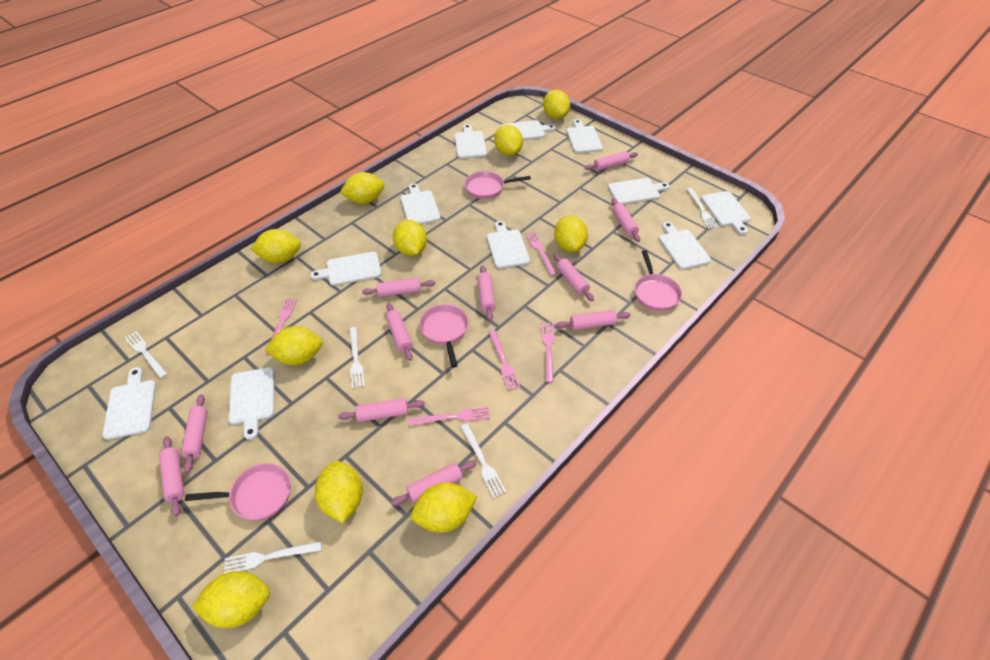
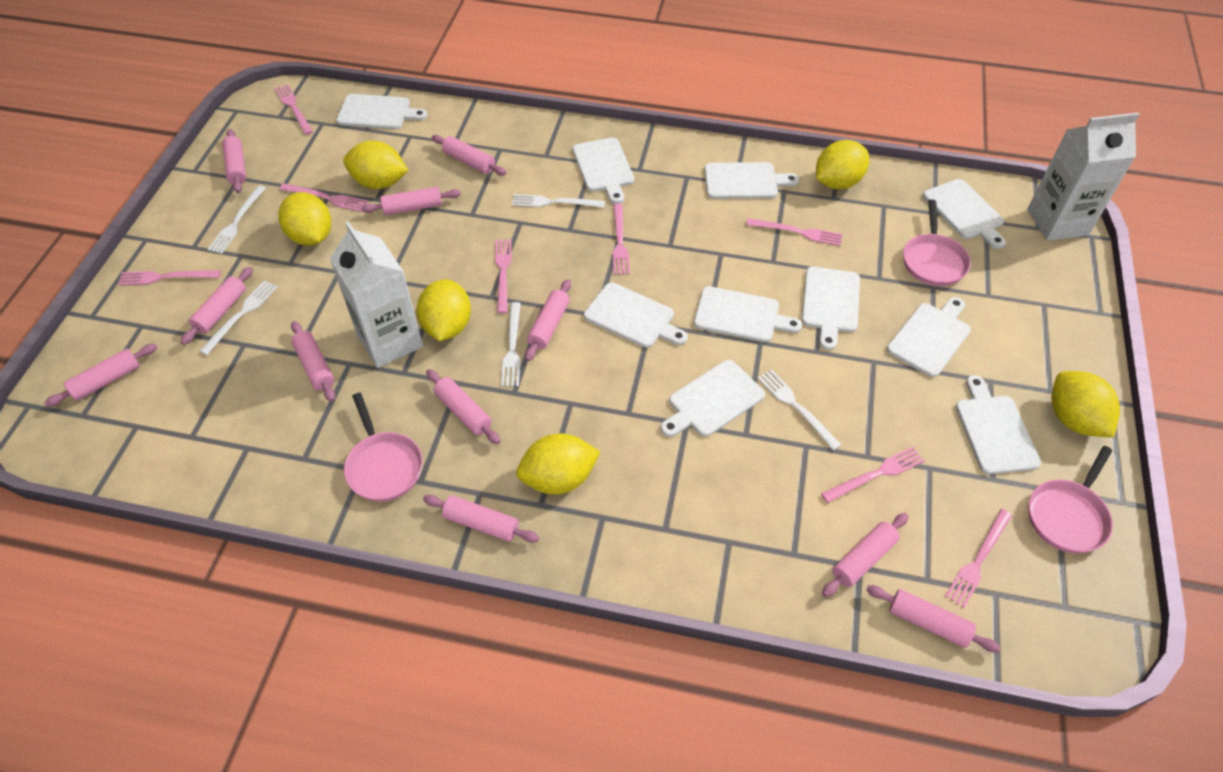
pink fork: 5 -> 8
pink pan: 4 -> 3
white carton: 0 -> 2
white cutting board: 11 -> 10
yellow lemon: 10 -> 6

